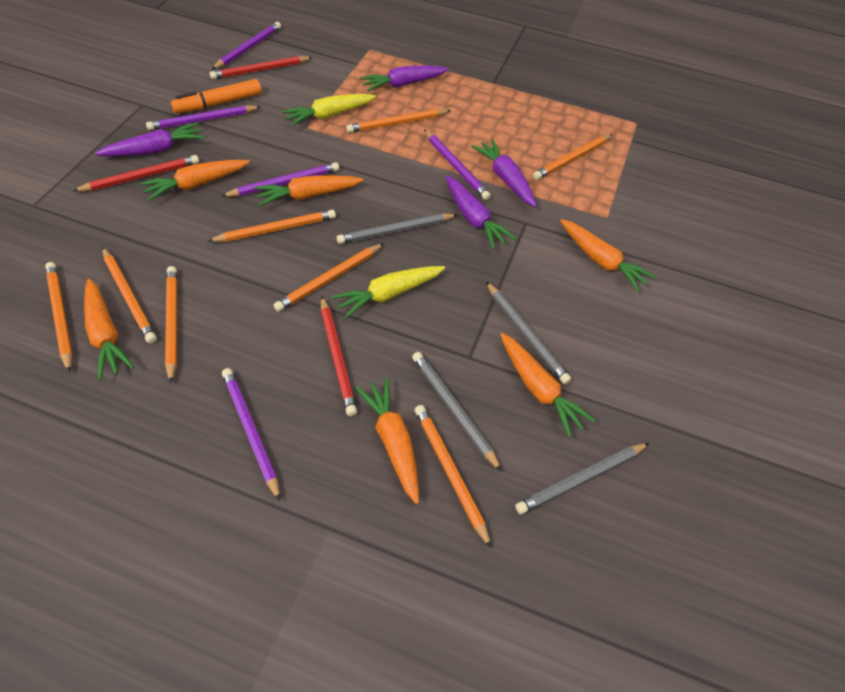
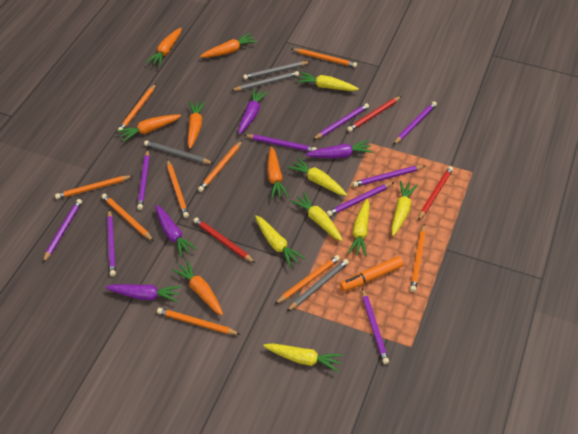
orange pencil: 8 -> 9
purple pencil: 5 -> 9
yellow carrot: 2 -> 7

